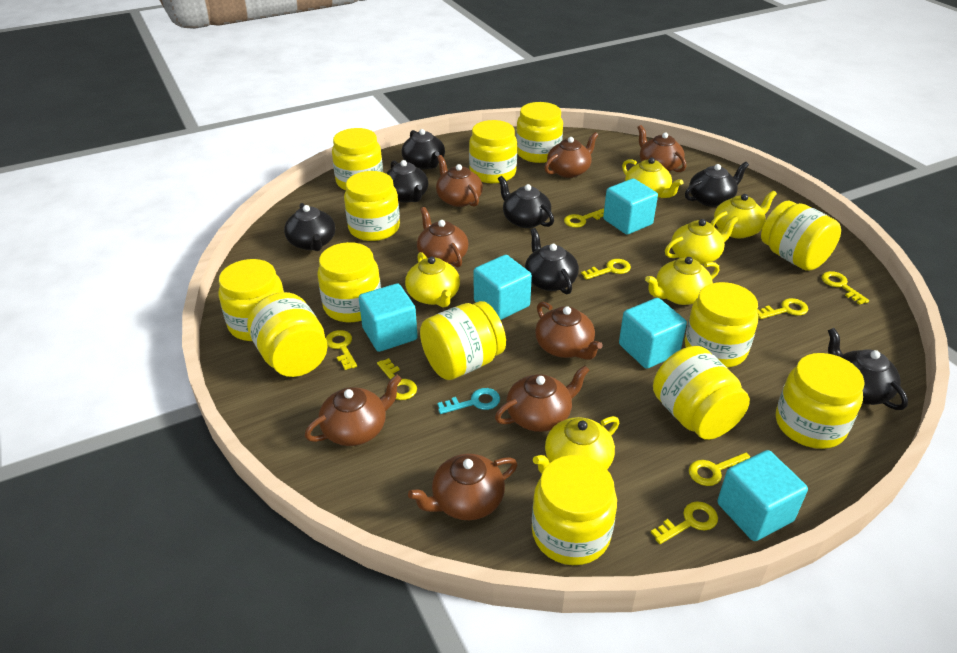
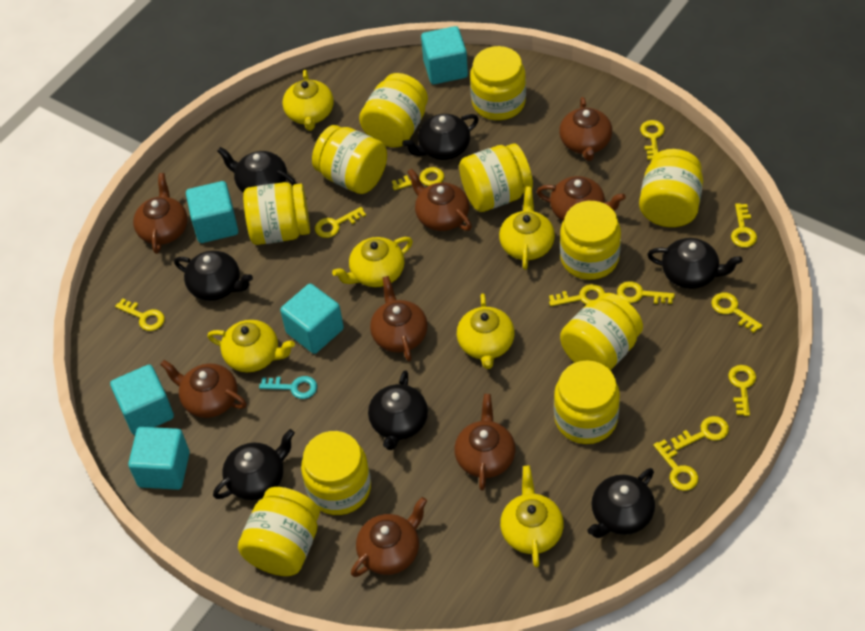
yellow jar: 13 -> 11
yellow key: 8 -> 11

